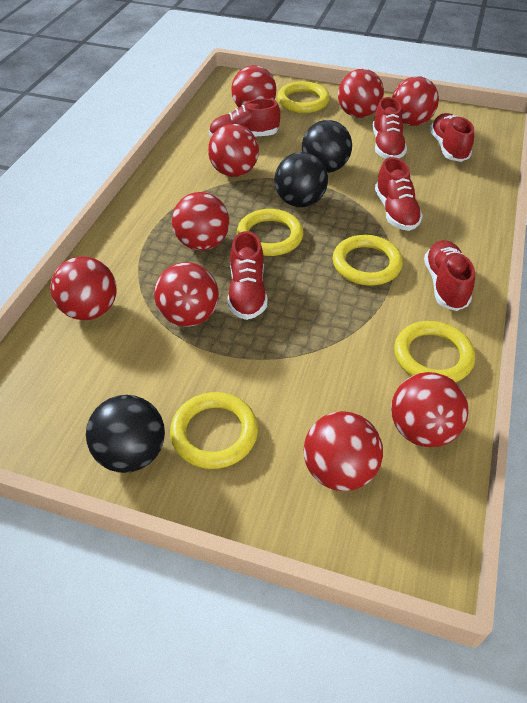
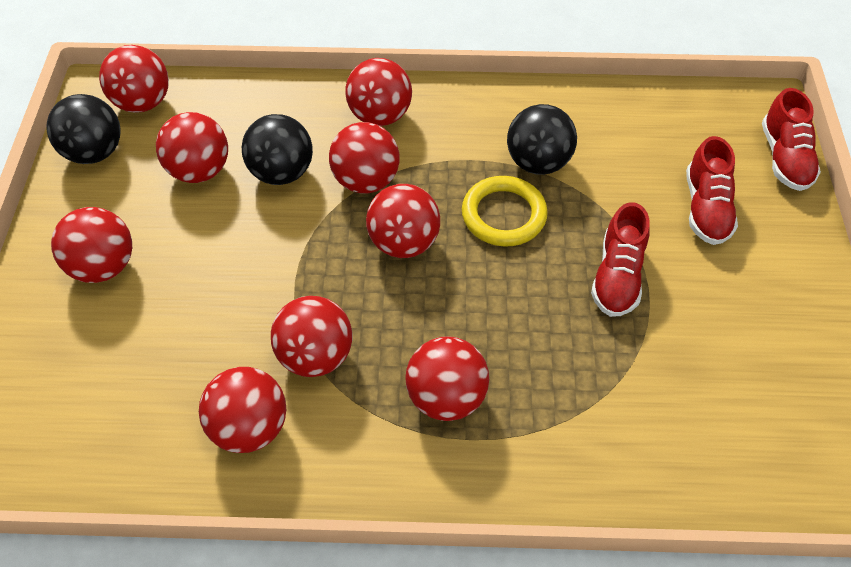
red shoe: 6 -> 3
yellow ring: 5 -> 1

